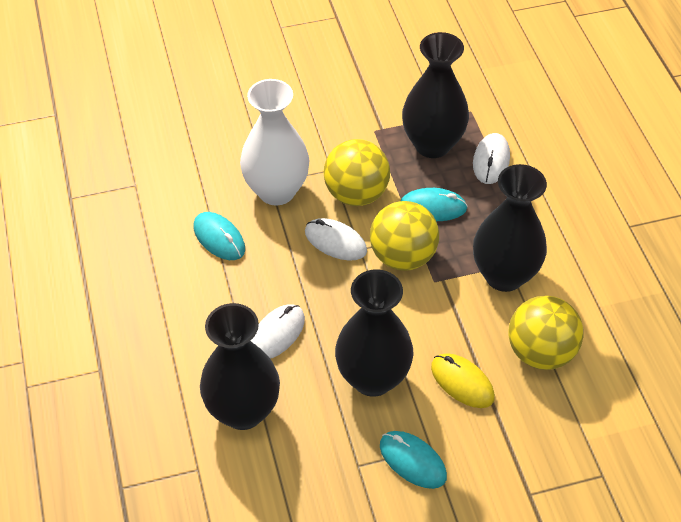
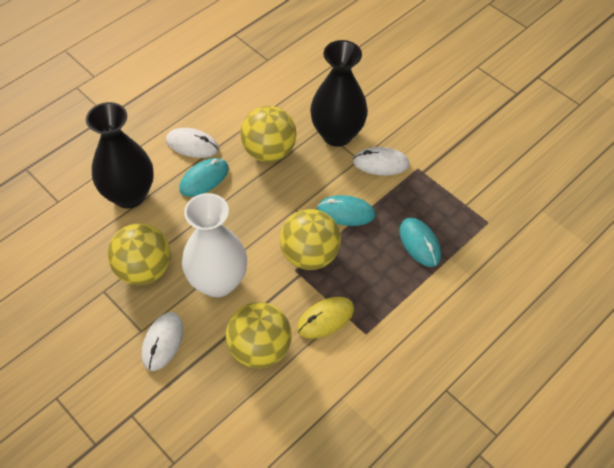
black vase: 4 -> 2
yellow ball: 3 -> 4

